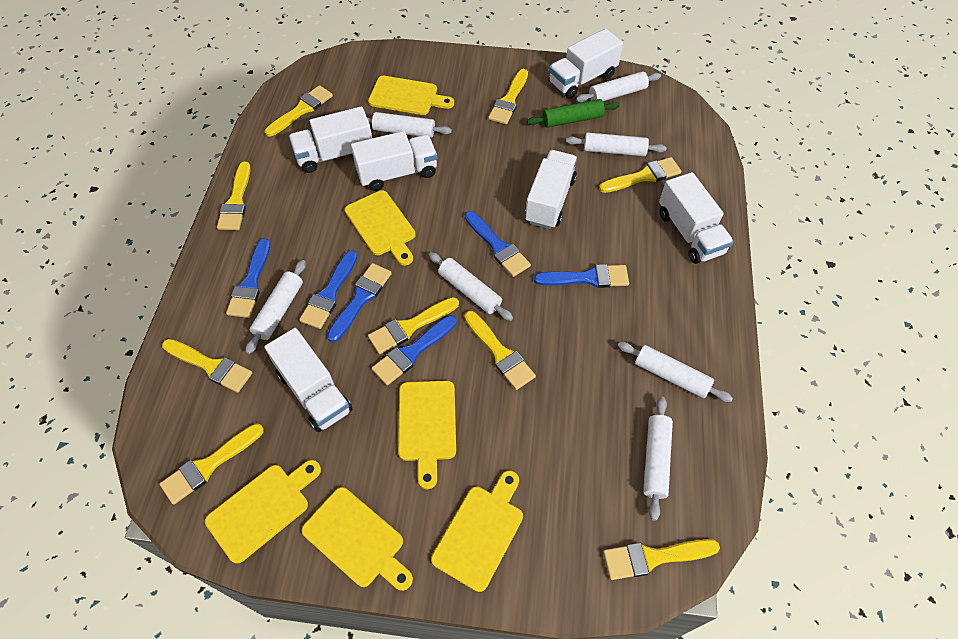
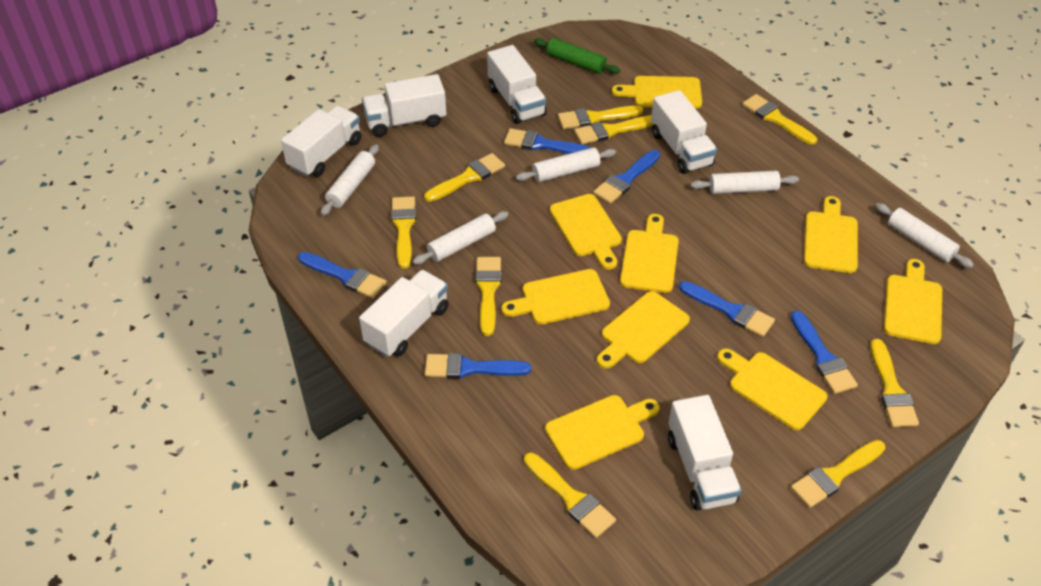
white rolling pin: 7 -> 5
yellow cutting board: 6 -> 9

